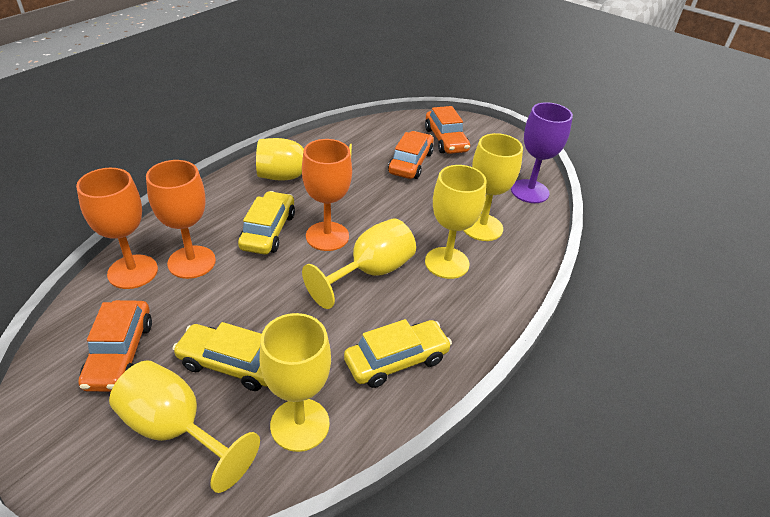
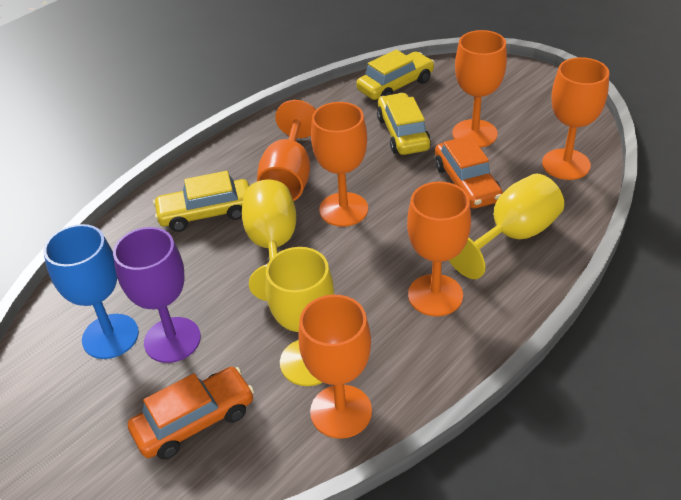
blue goblet: 0 -> 1
orange car: 3 -> 2
orange goblet: 3 -> 6
yellow goblet: 6 -> 3

